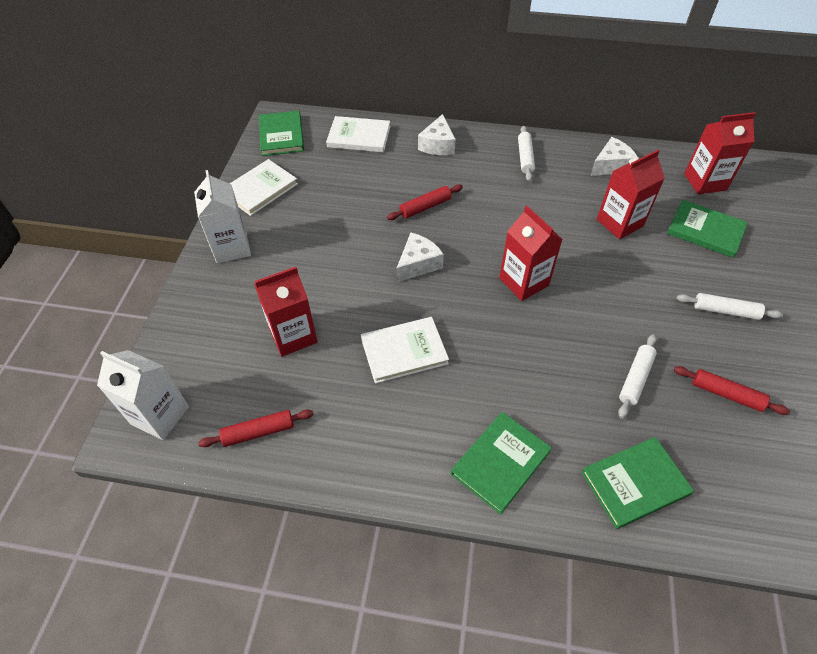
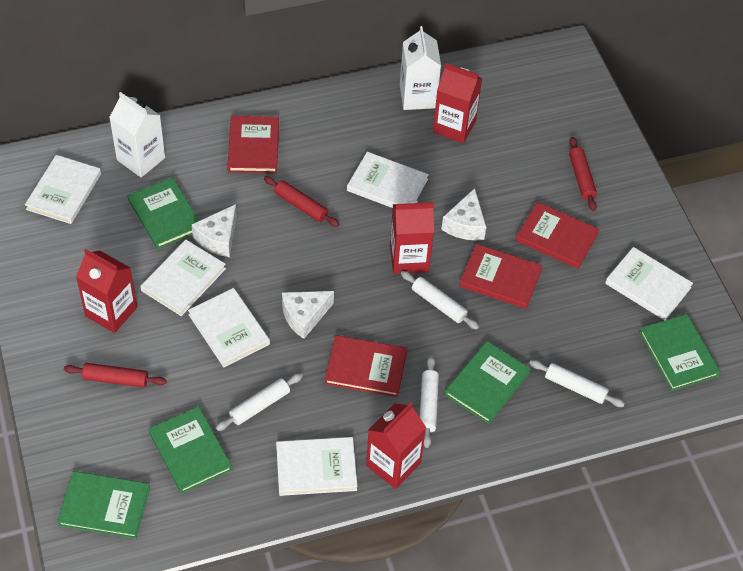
green book: 4 -> 5
red book: 0 -> 4
white book: 3 -> 6
white rolling pin: 3 -> 4

